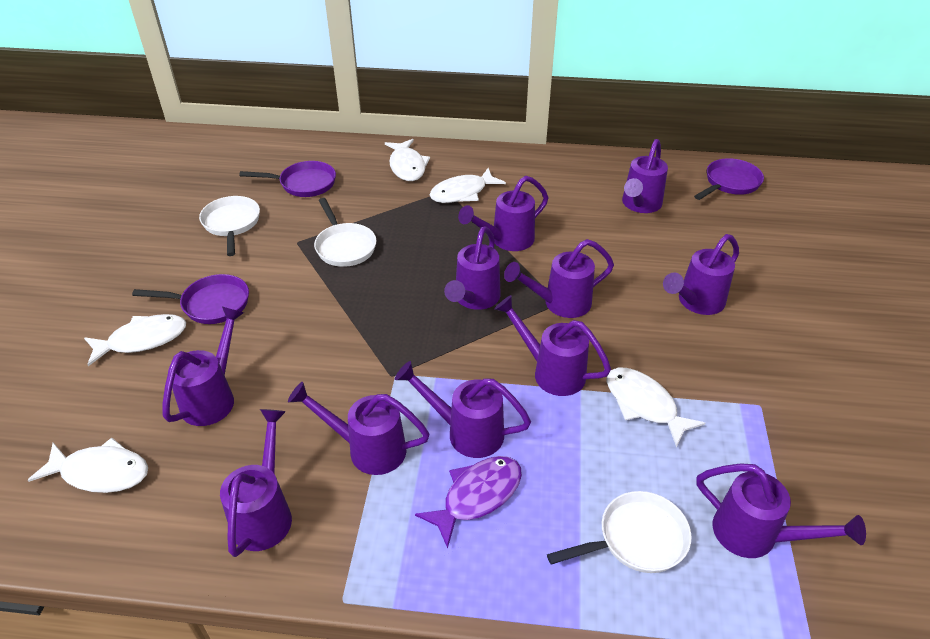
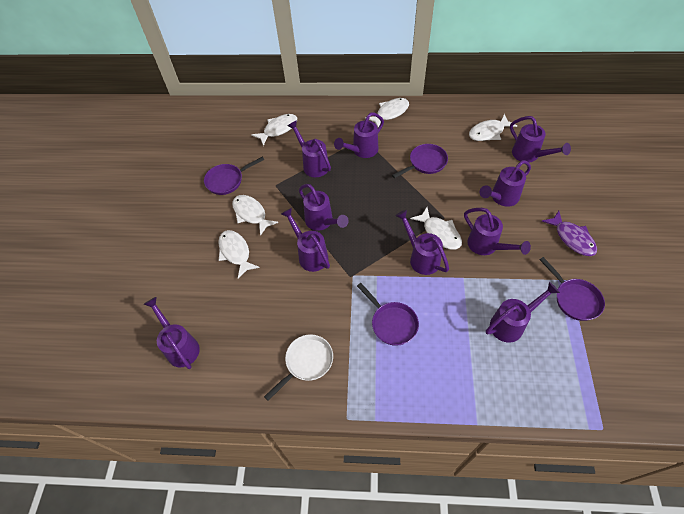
purple pan: 3 -> 4
purple watering can: 11 -> 10
white fish: 5 -> 6
white pan: 3 -> 1

